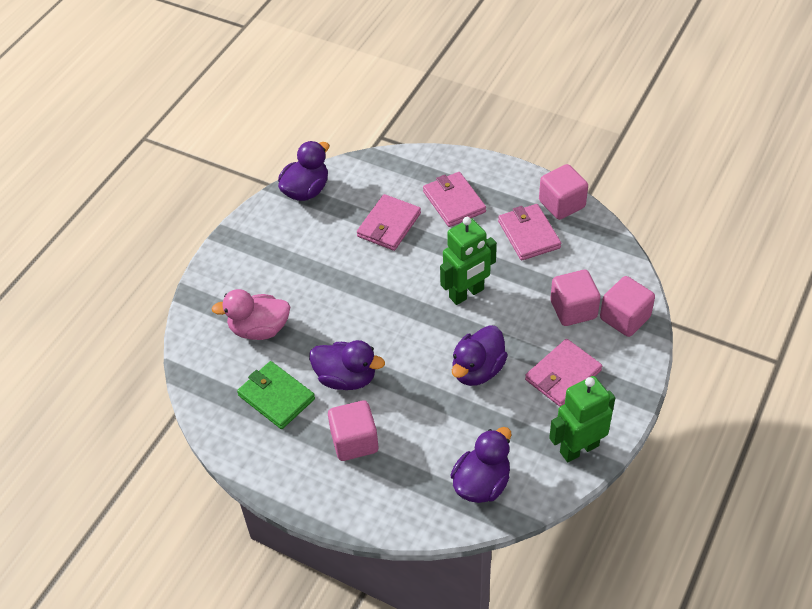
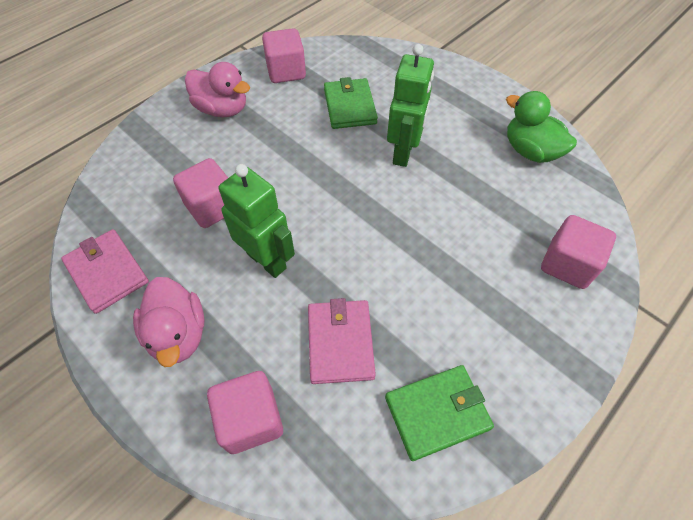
green duck: 0 -> 1
green wallet: 1 -> 2
pink duck: 1 -> 2
pink wallet: 4 -> 2
purple duck: 4 -> 0

